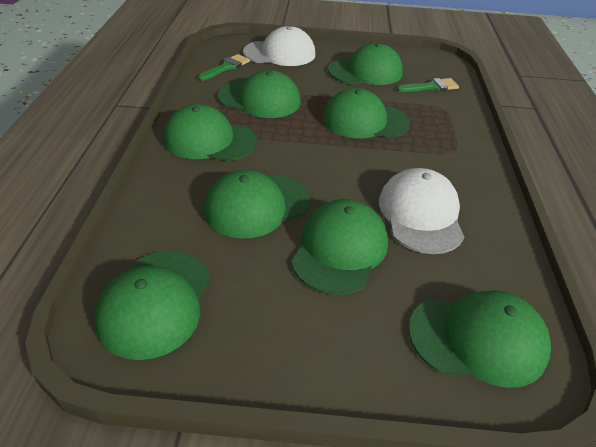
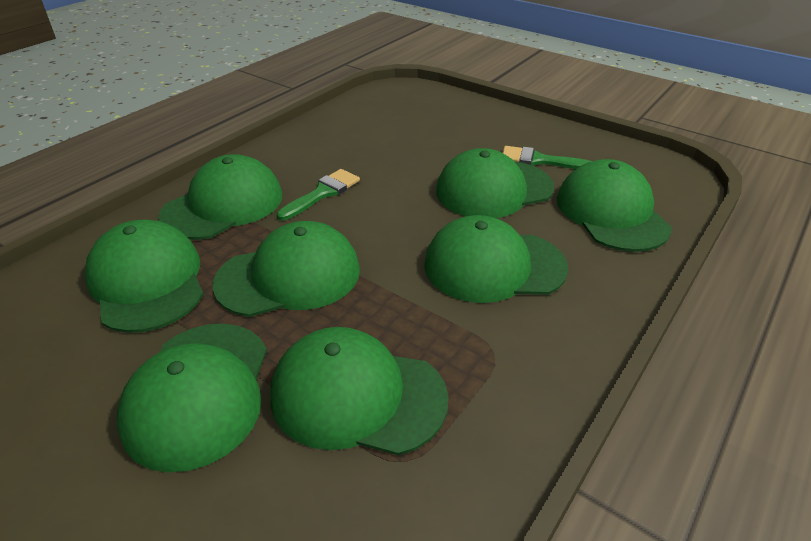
white cap: 2 -> 0

